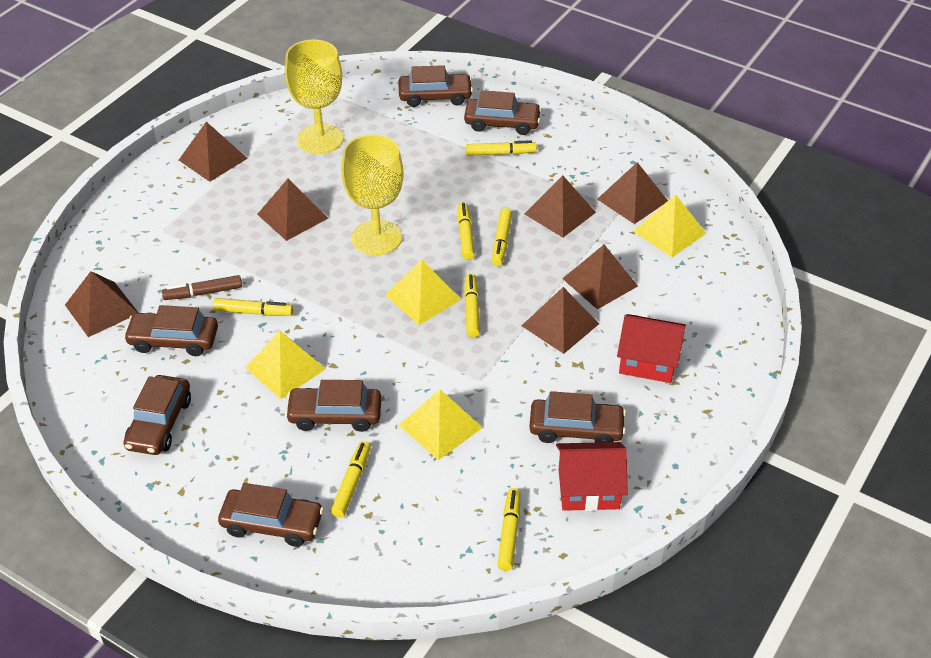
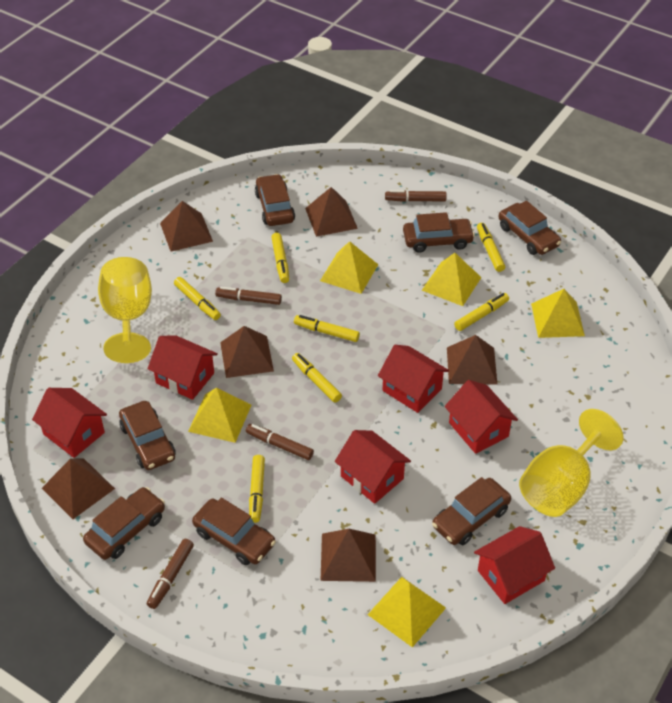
brown marker: 1 -> 4
brown pyramid: 7 -> 6
red house: 2 -> 6
yellow pyramid: 4 -> 5

